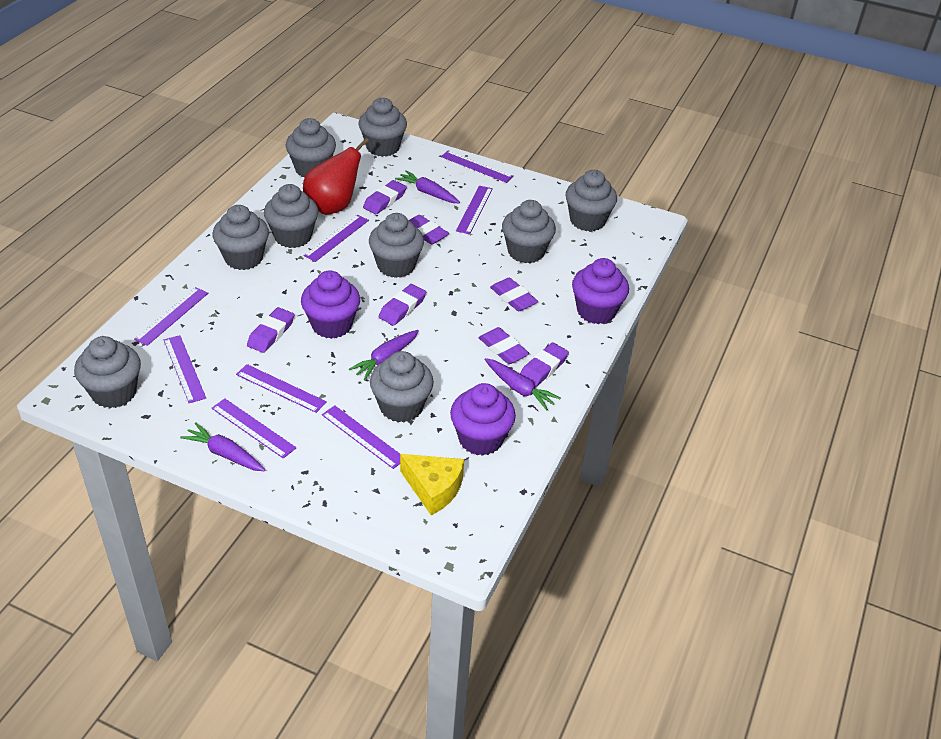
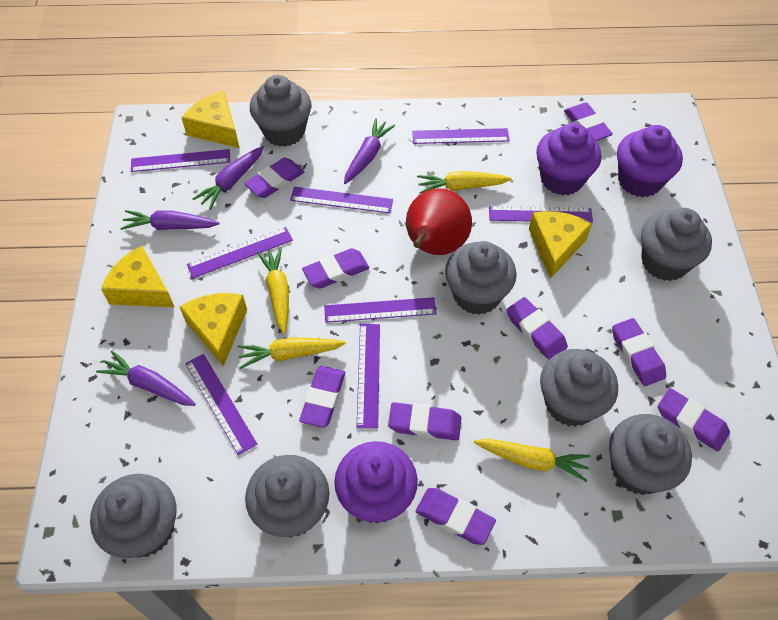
grey cupcake: 9 -> 7
purple eraser: 7 -> 9
yellow carrot: 0 -> 4
yellow cheese: 1 -> 4

